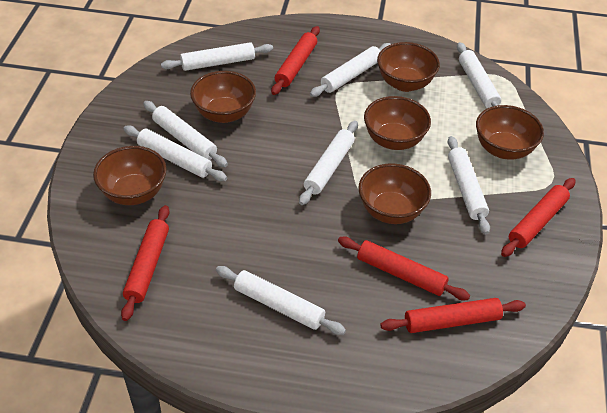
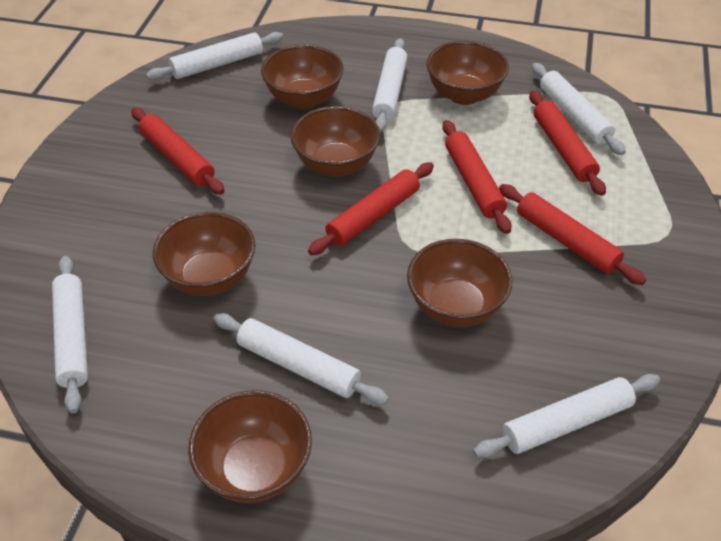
white rolling pin: 8 -> 6

